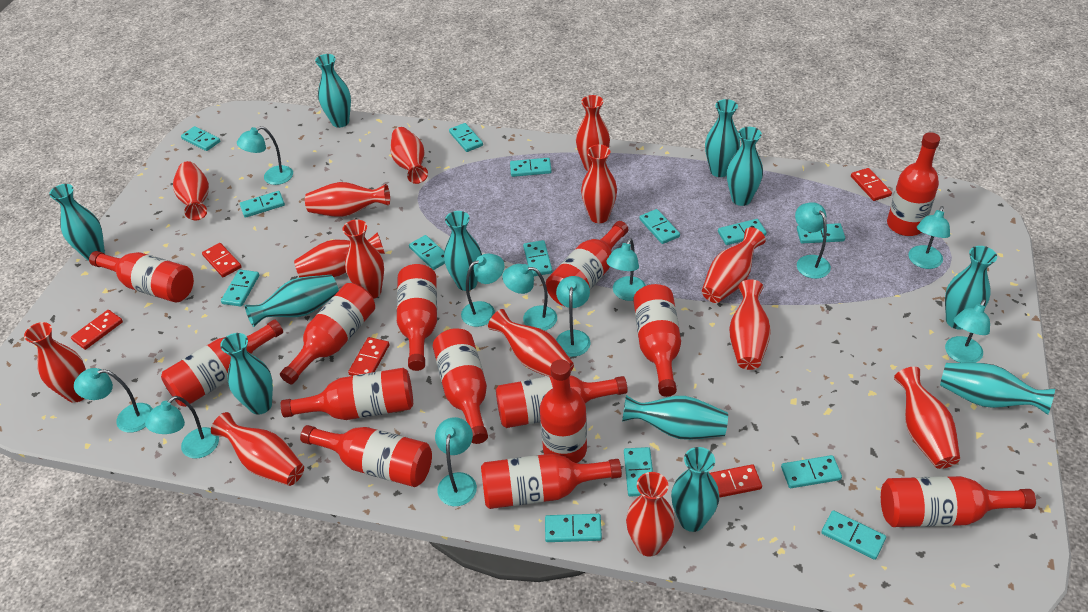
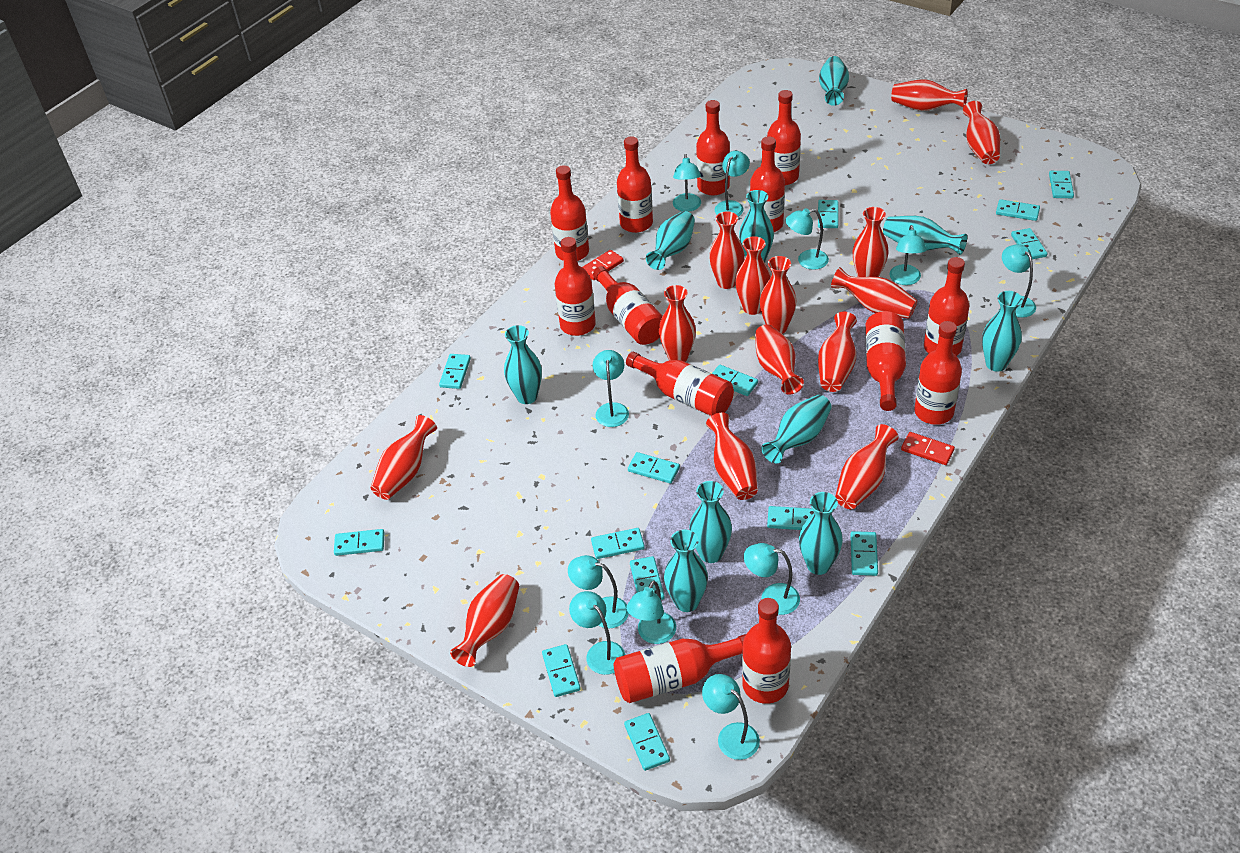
red bottle: 14 -> 13
red domino: 5 -> 2
turquoise vase: 11 -> 10

